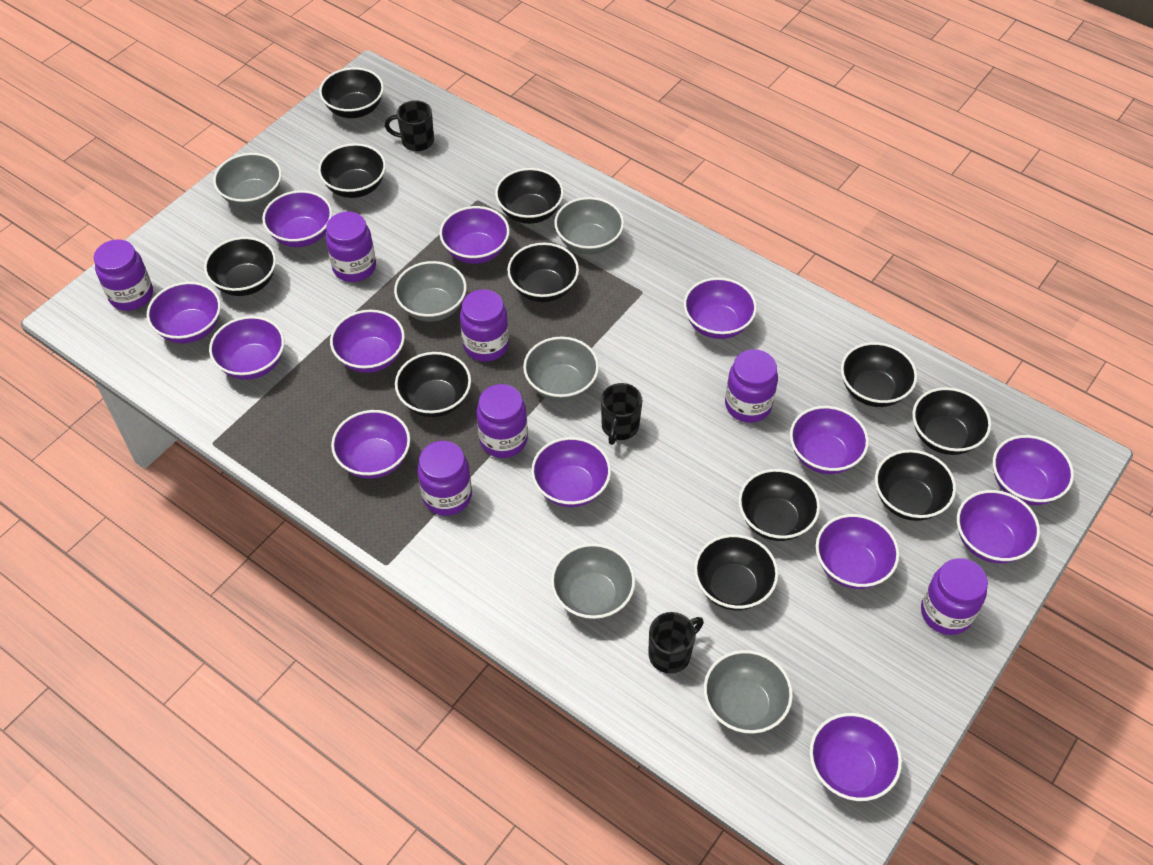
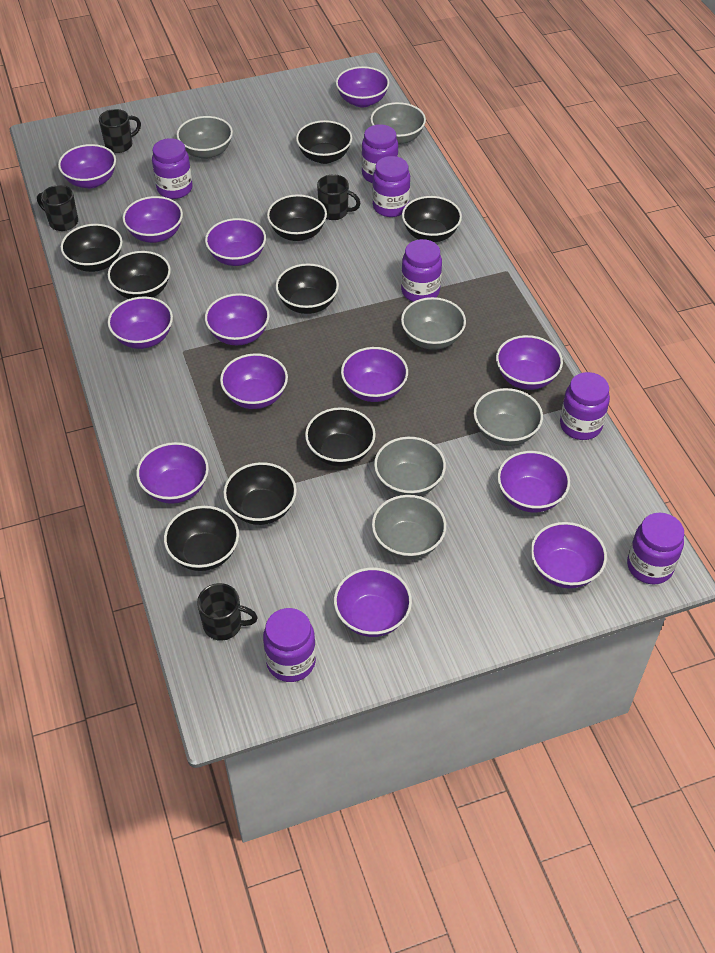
black bowl: 11 -> 9
black mug: 3 -> 4

